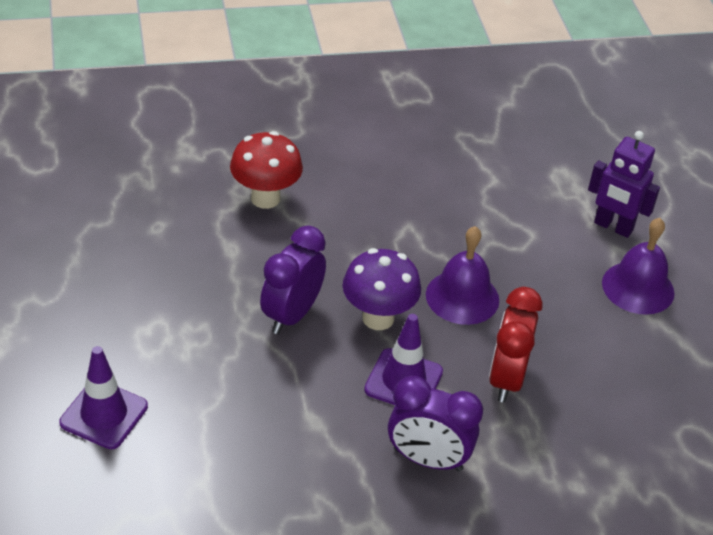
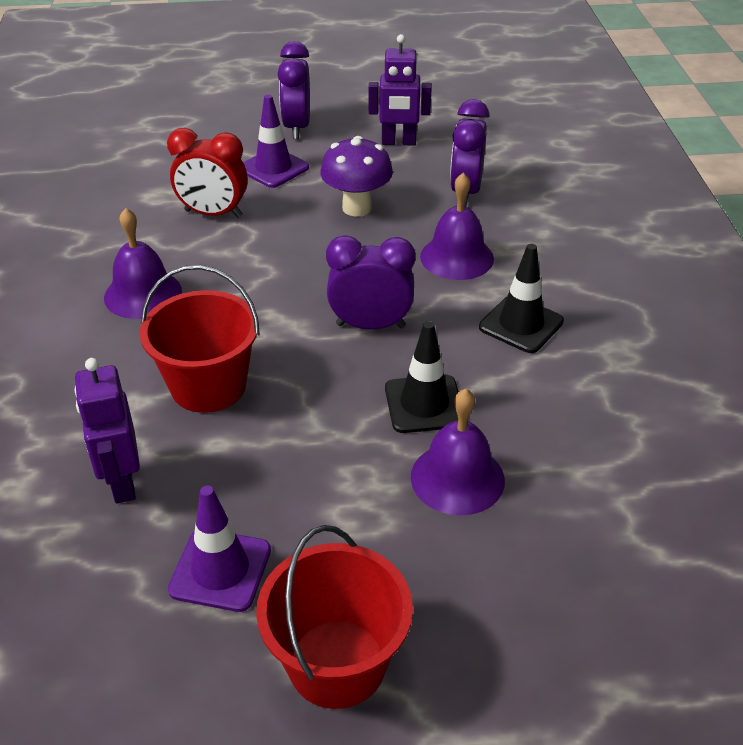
black traffic cone: 0 -> 2
purple bell: 2 -> 3
purple clock: 2 -> 3
purple robot: 1 -> 2
red bucket: 0 -> 2
red mushroom: 1 -> 0

